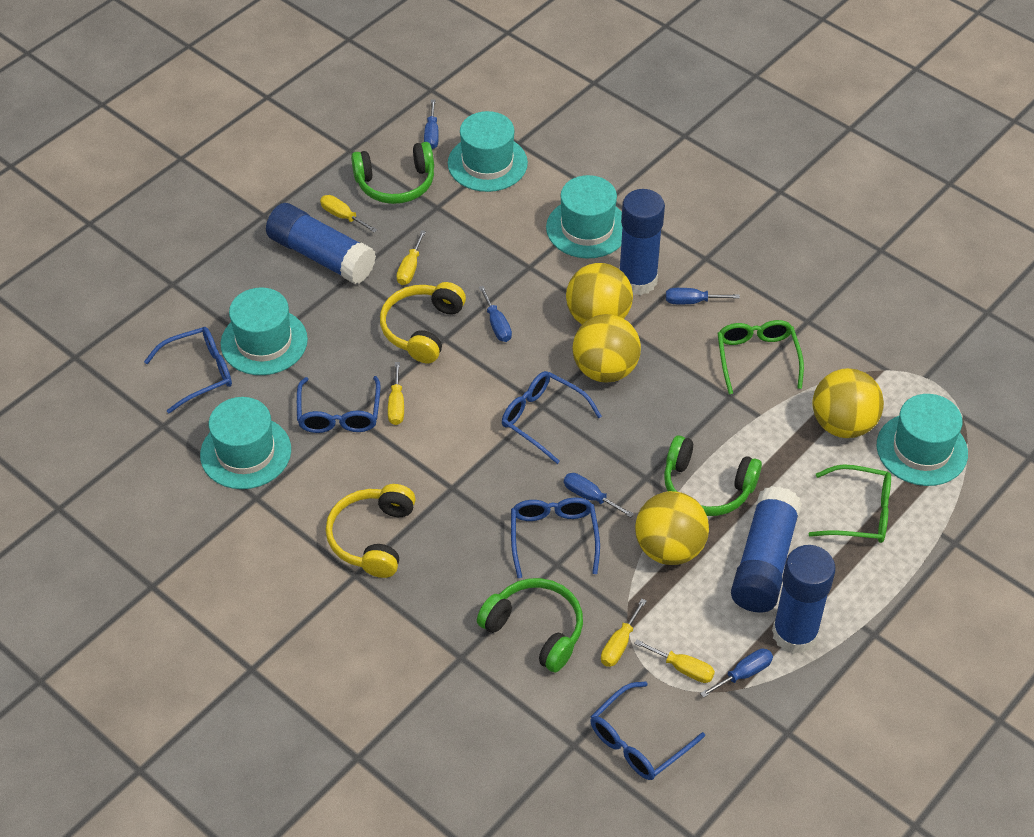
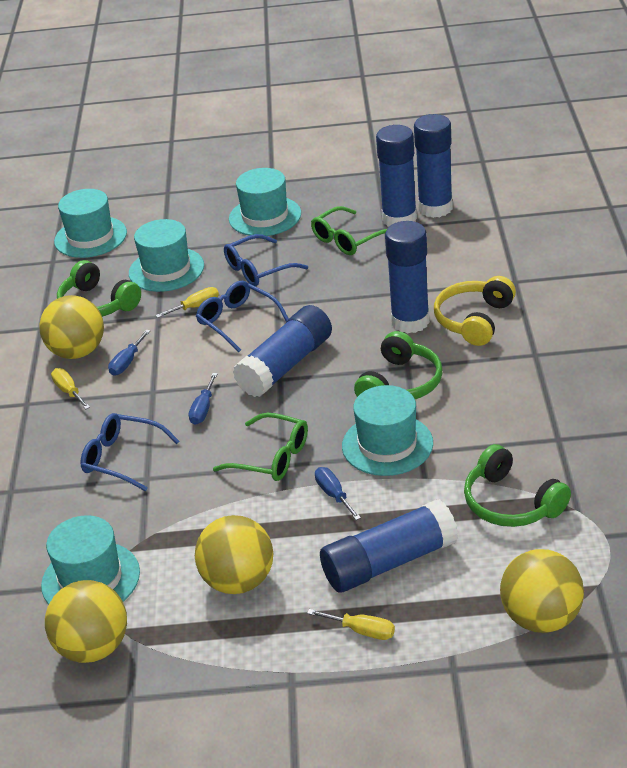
blue glasses: 5 -> 3
blue glue stick: 4 -> 5
blue screwdriver: 5 -> 3
yellow headphones: 2 -> 1
yellow screwdriver: 5 -> 3

